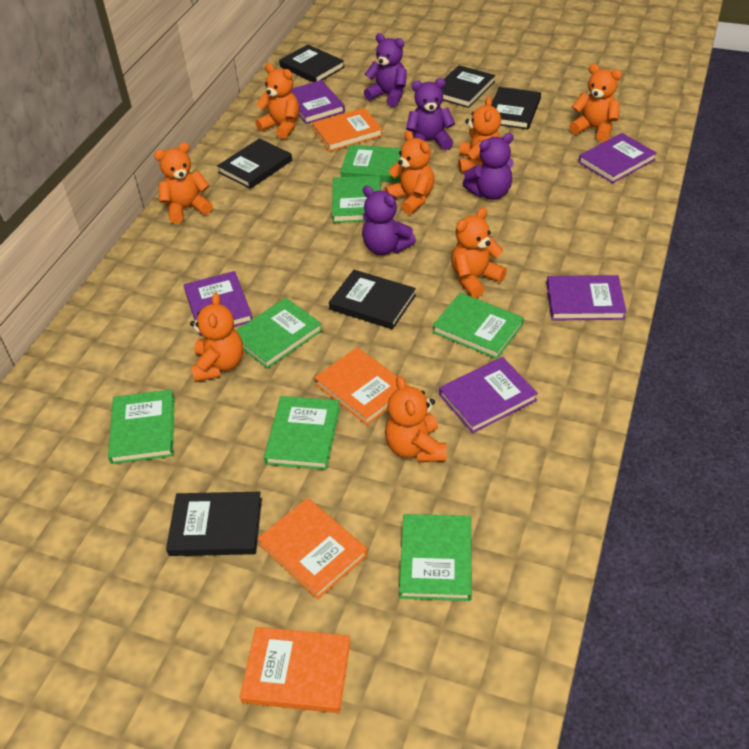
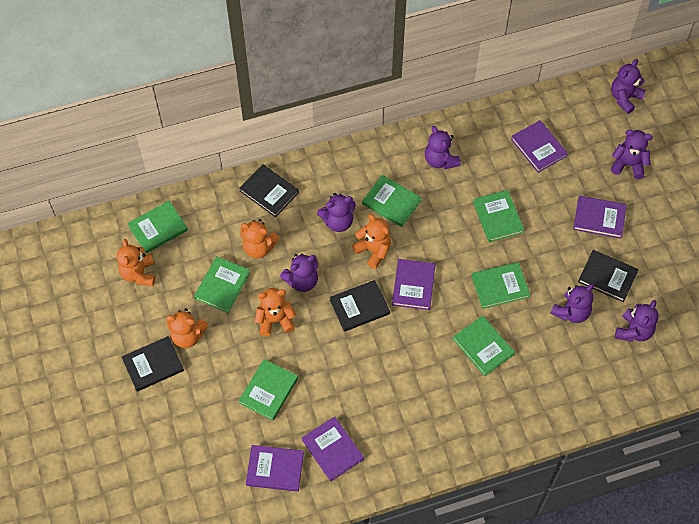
black book: 6 -> 4
orange book: 4 -> 0
orange teddy bear: 8 -> 5
purple teddy bear: 4 -> 7

